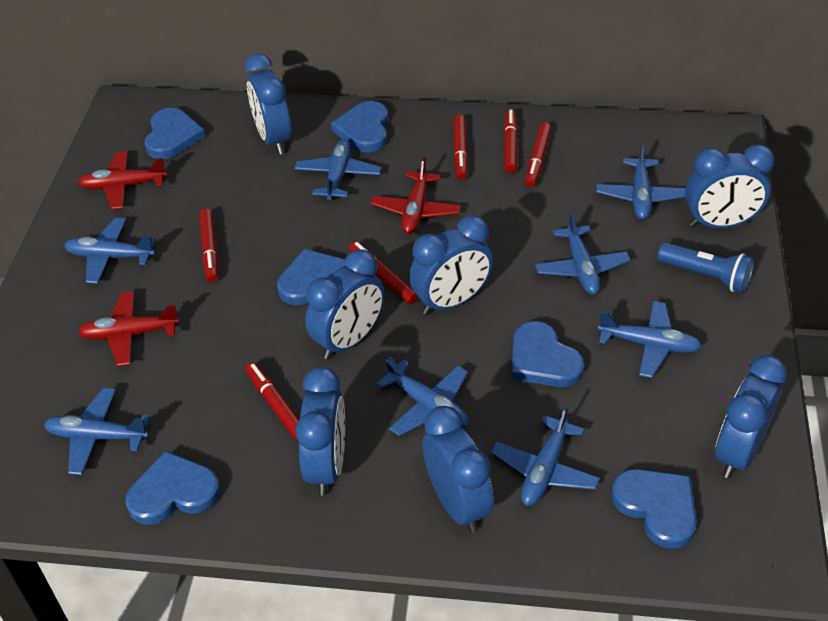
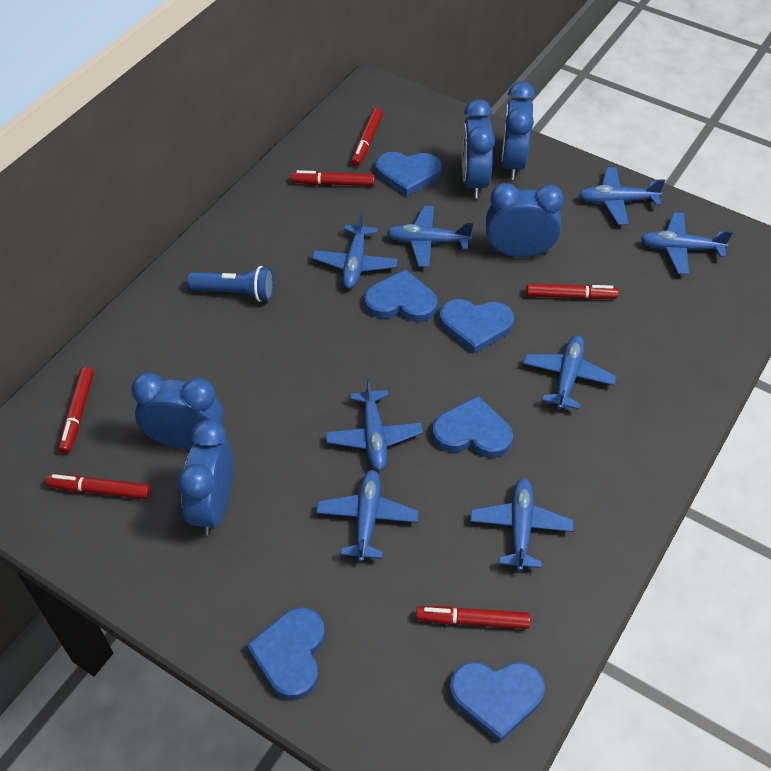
blue clock: 7 -> 5
red plane: 3 -> 0

